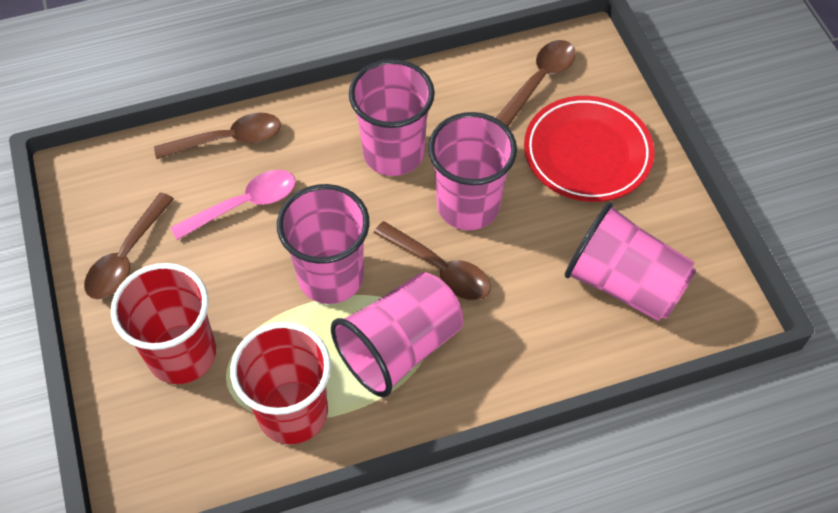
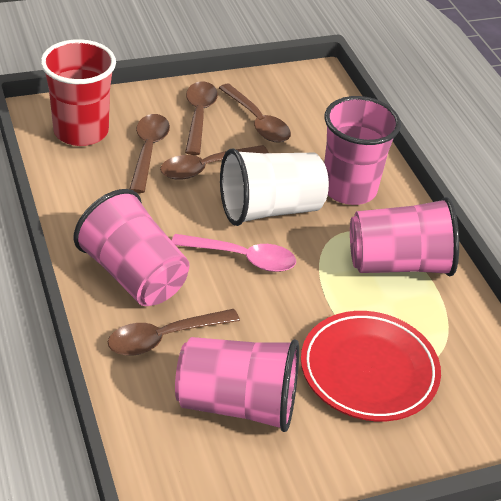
brown spoon: 4 -> 5
pink cup: 5 -> 4
red cup: 2 -> 1
white cup: 0 -> 1

